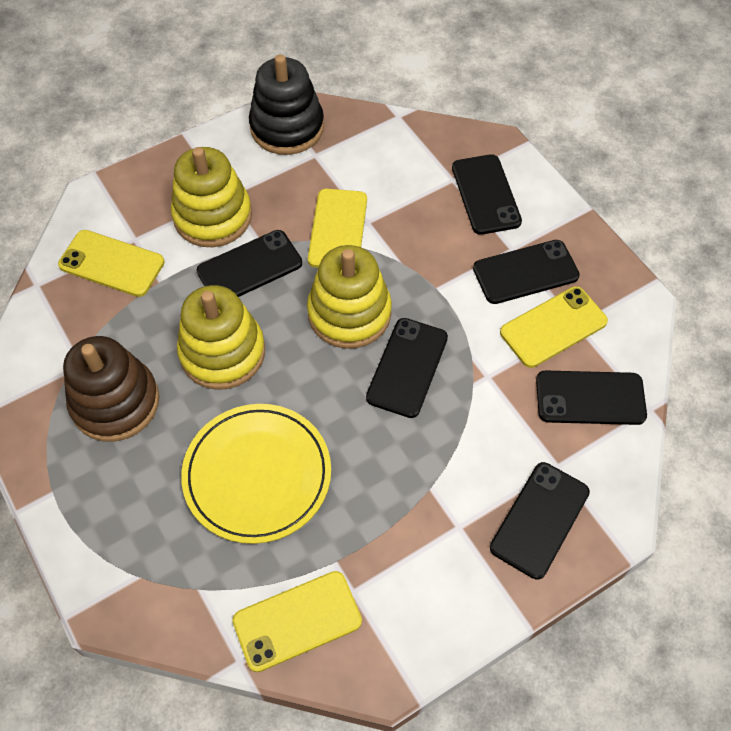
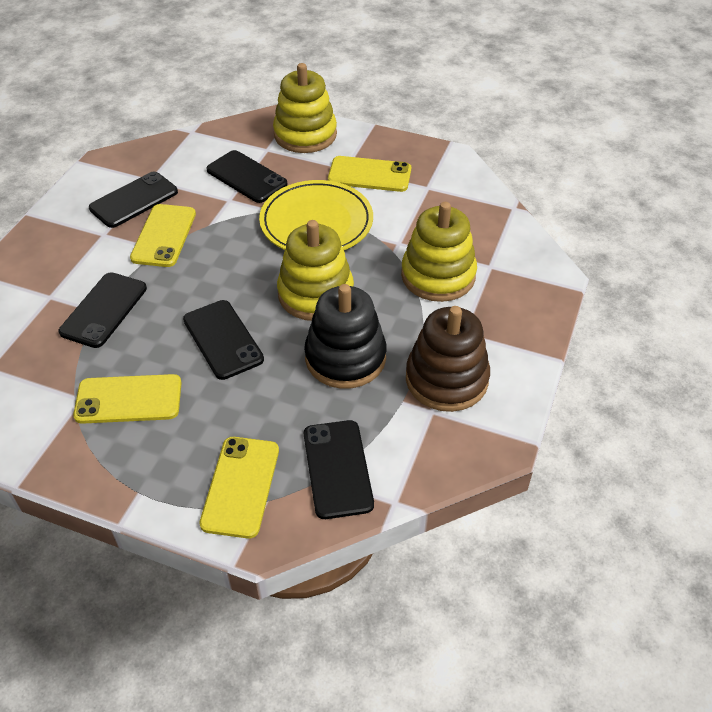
black phone: 6 -> 5

